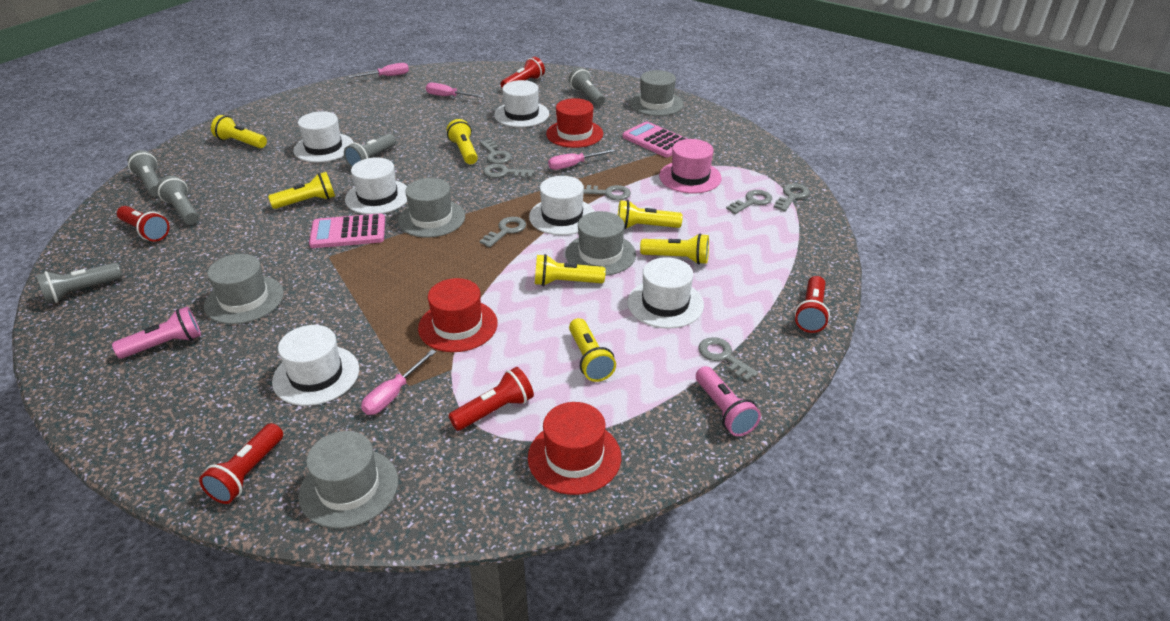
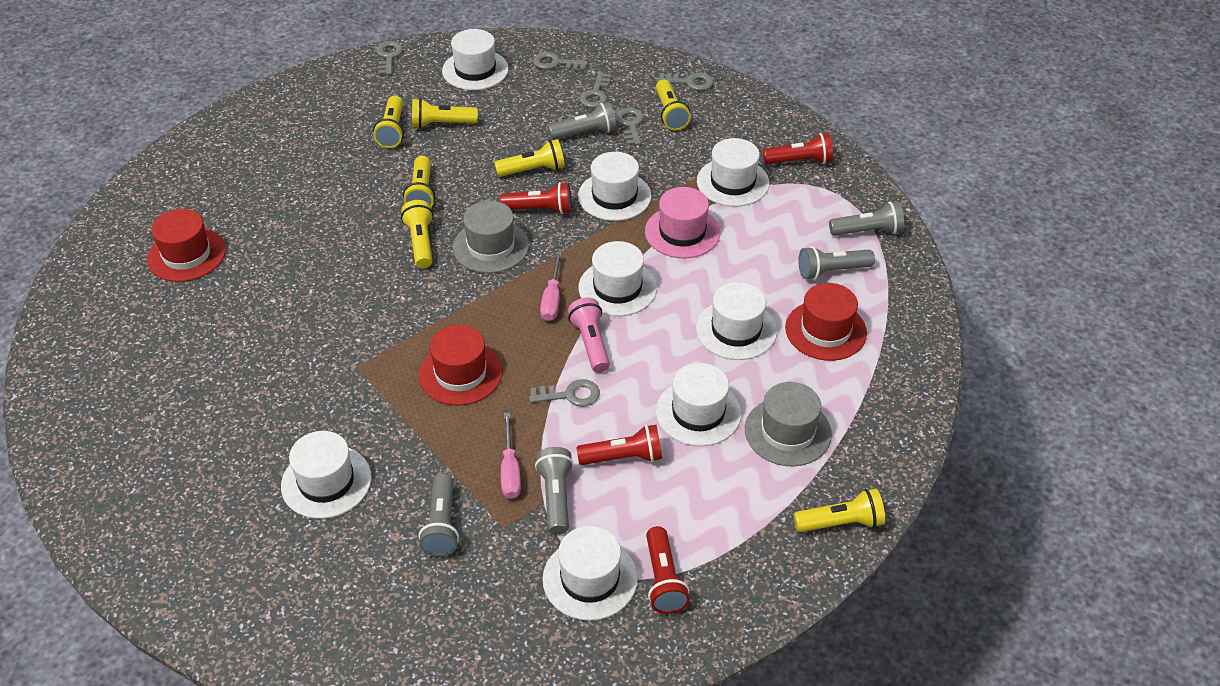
grey hat: 5 -> 2
grey key: 7 -> 6
pink calculator: 2 -> 0
pink flashlight: 2 -> 1
pink screwdriver: 4 -> 2
red flashlight: 5 -> 4
white hat: 6 -> 8

